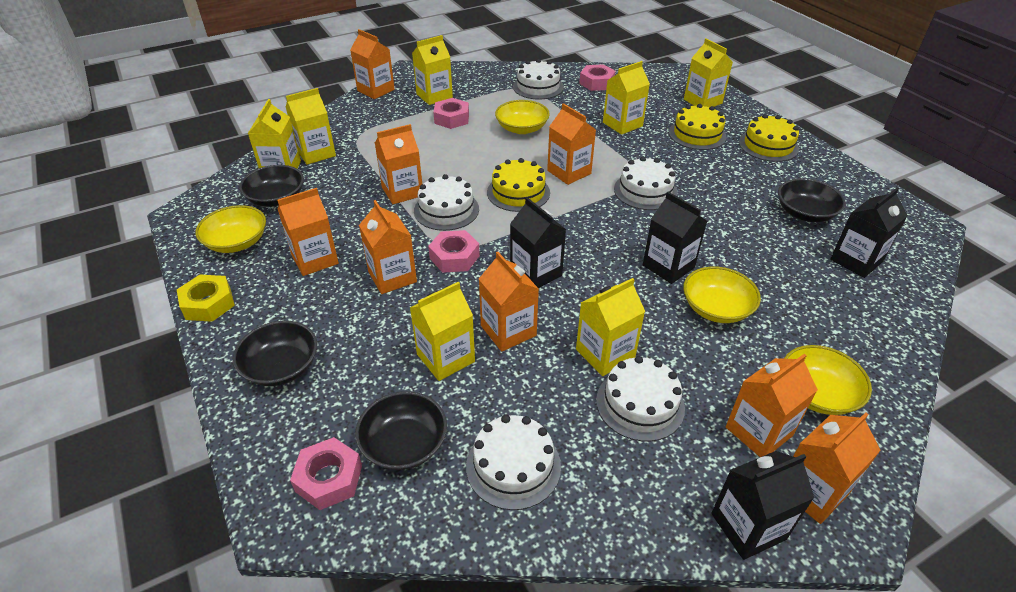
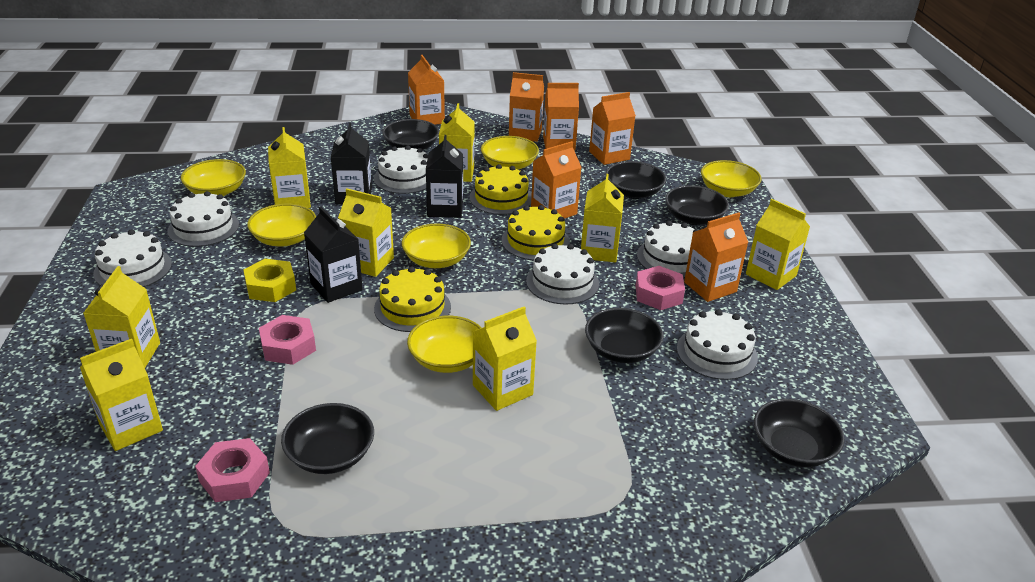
black bowl: 4 -> 6
black carton: 4 -> 3
orange carton: 8 -> 6
pink nut: 4 -> 3
white cake: 5 -> 6
yellow bowl: 4 -> 6
yellow carton: 7 -> 8

